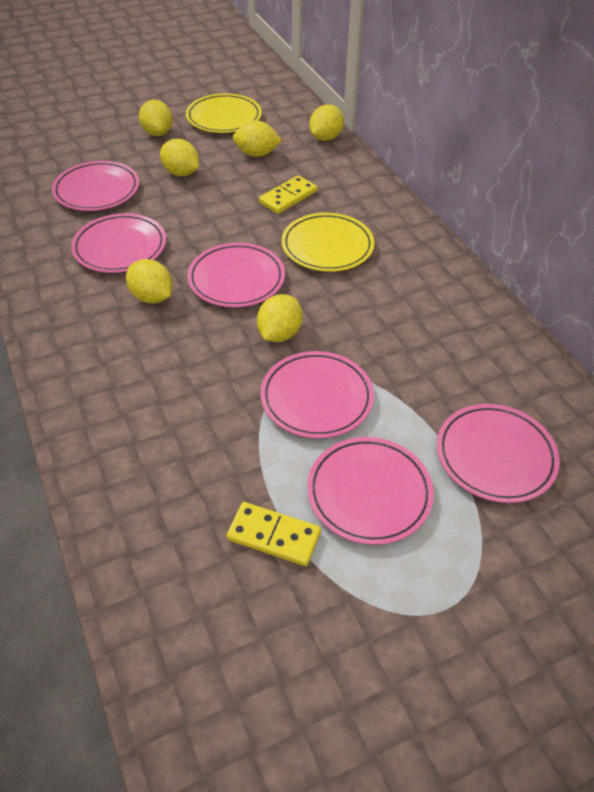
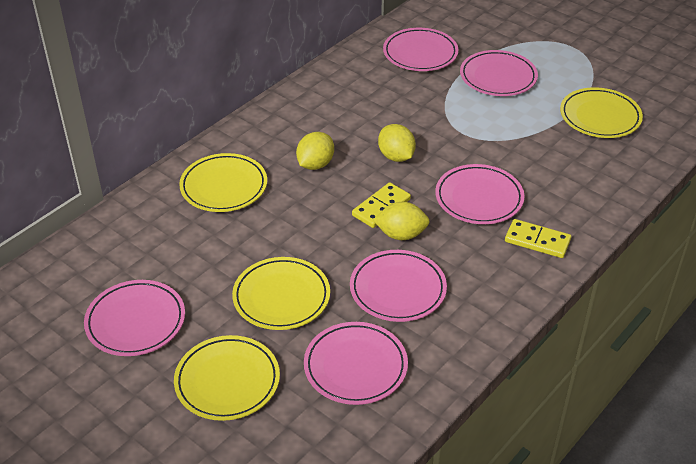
yellow lemon: 6 -> 3
yellow plate: 2 -> 4

